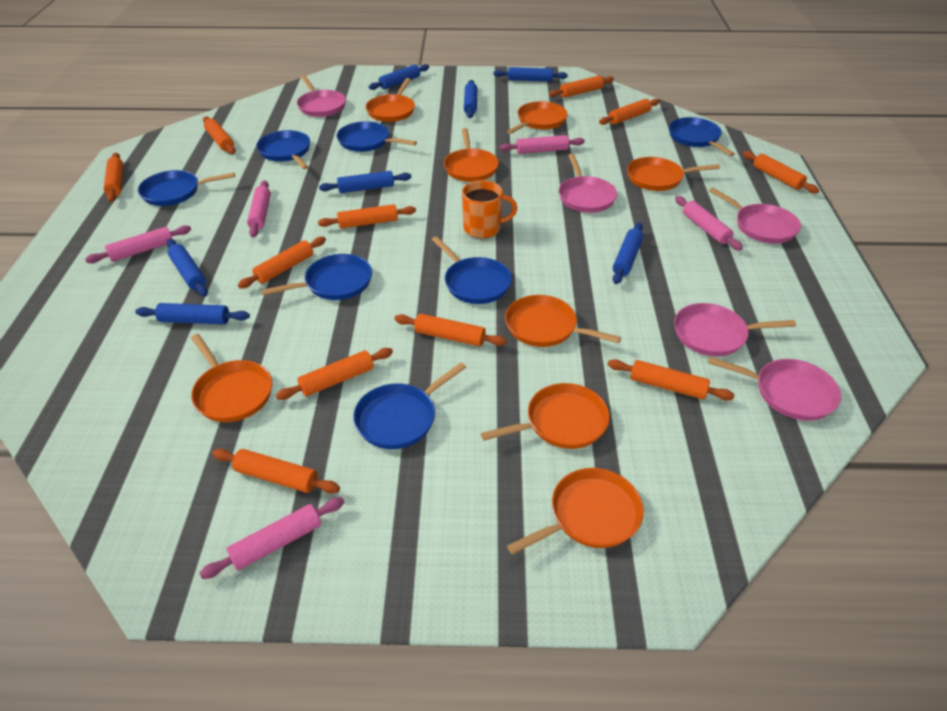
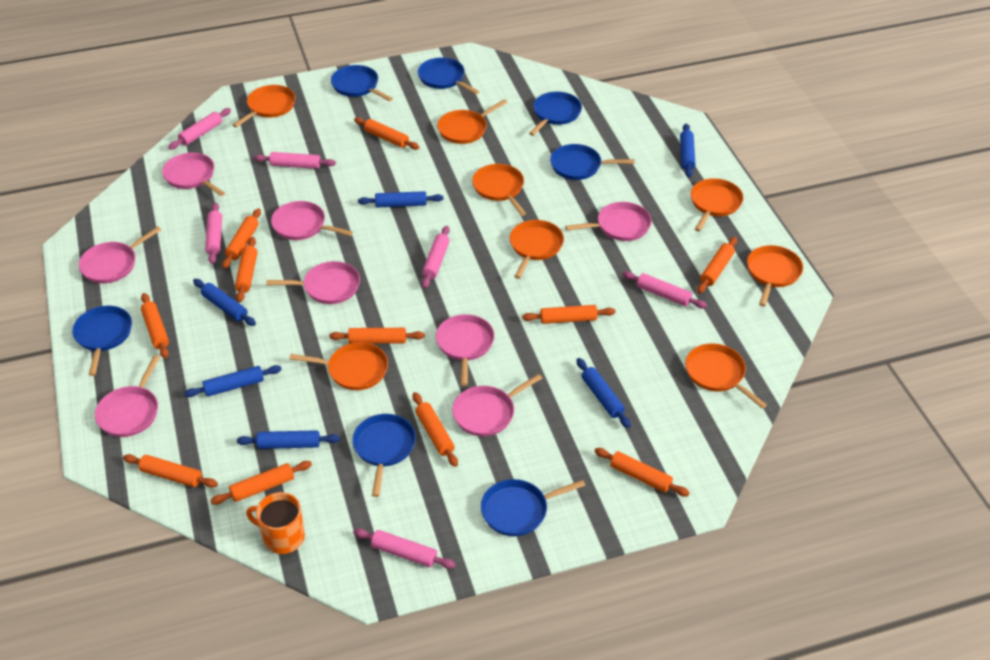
blue rolling pin: 7 -> 6
pink pan: 5 -> 8
pink rolling pin: 5 -> 6

